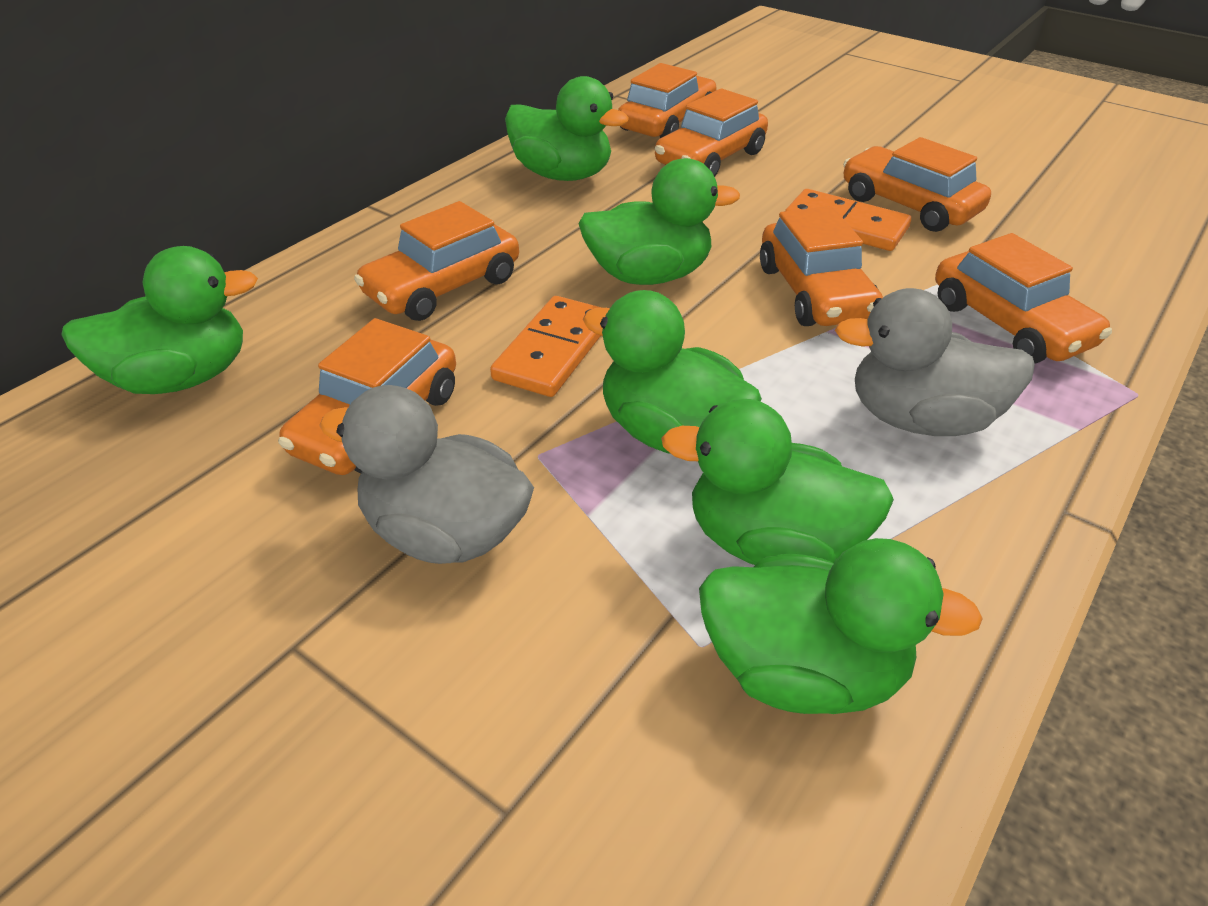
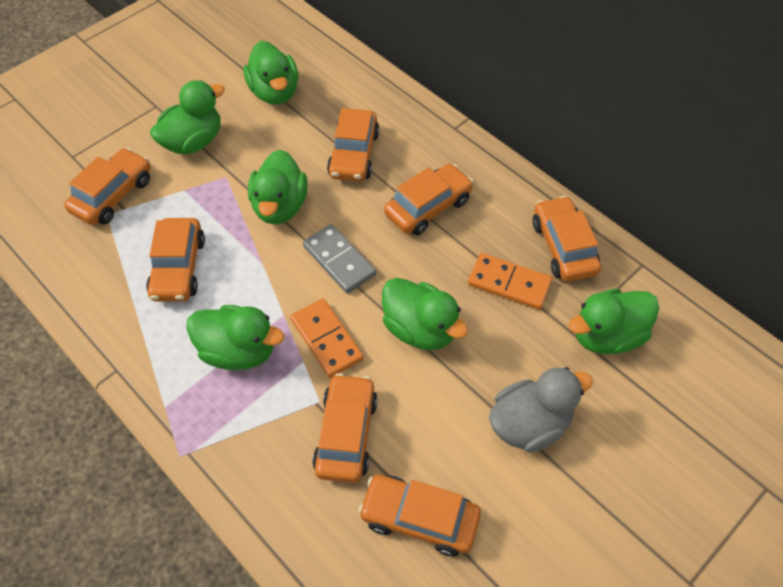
grey domino: 0 -> 1
grey duck: 2 -> 1

